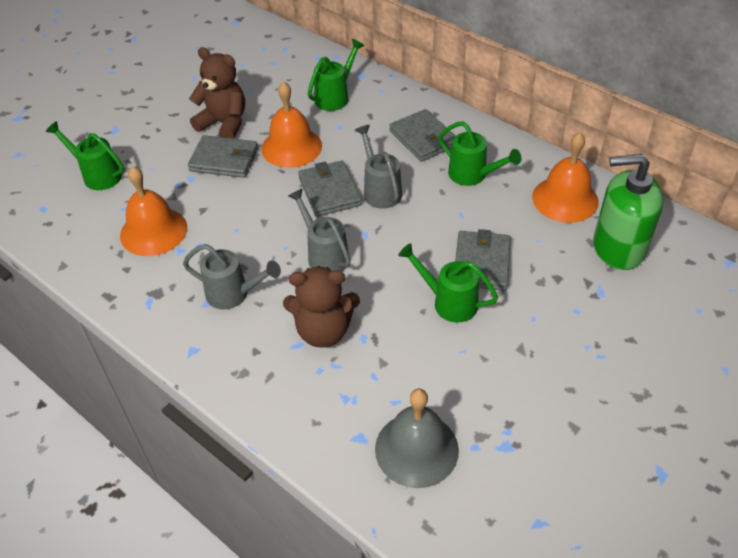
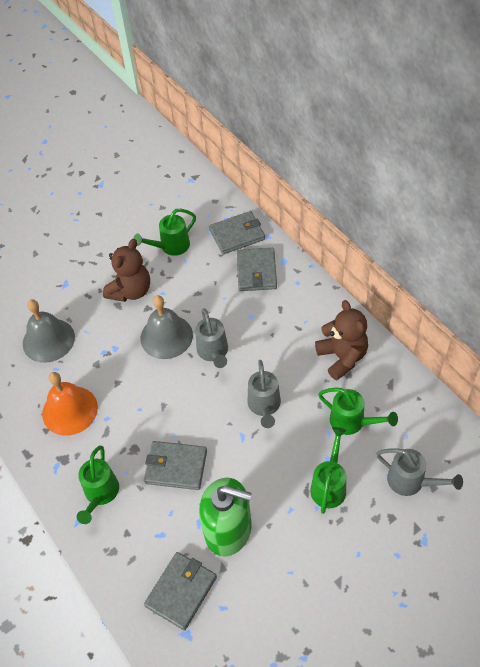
grey bell: 1 -> 2
orange bell: 3 -> 1

